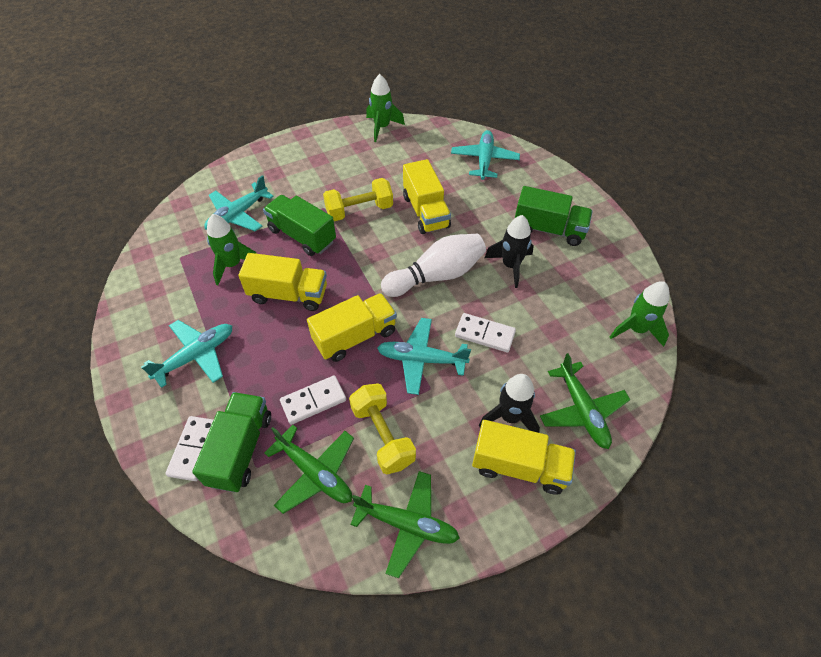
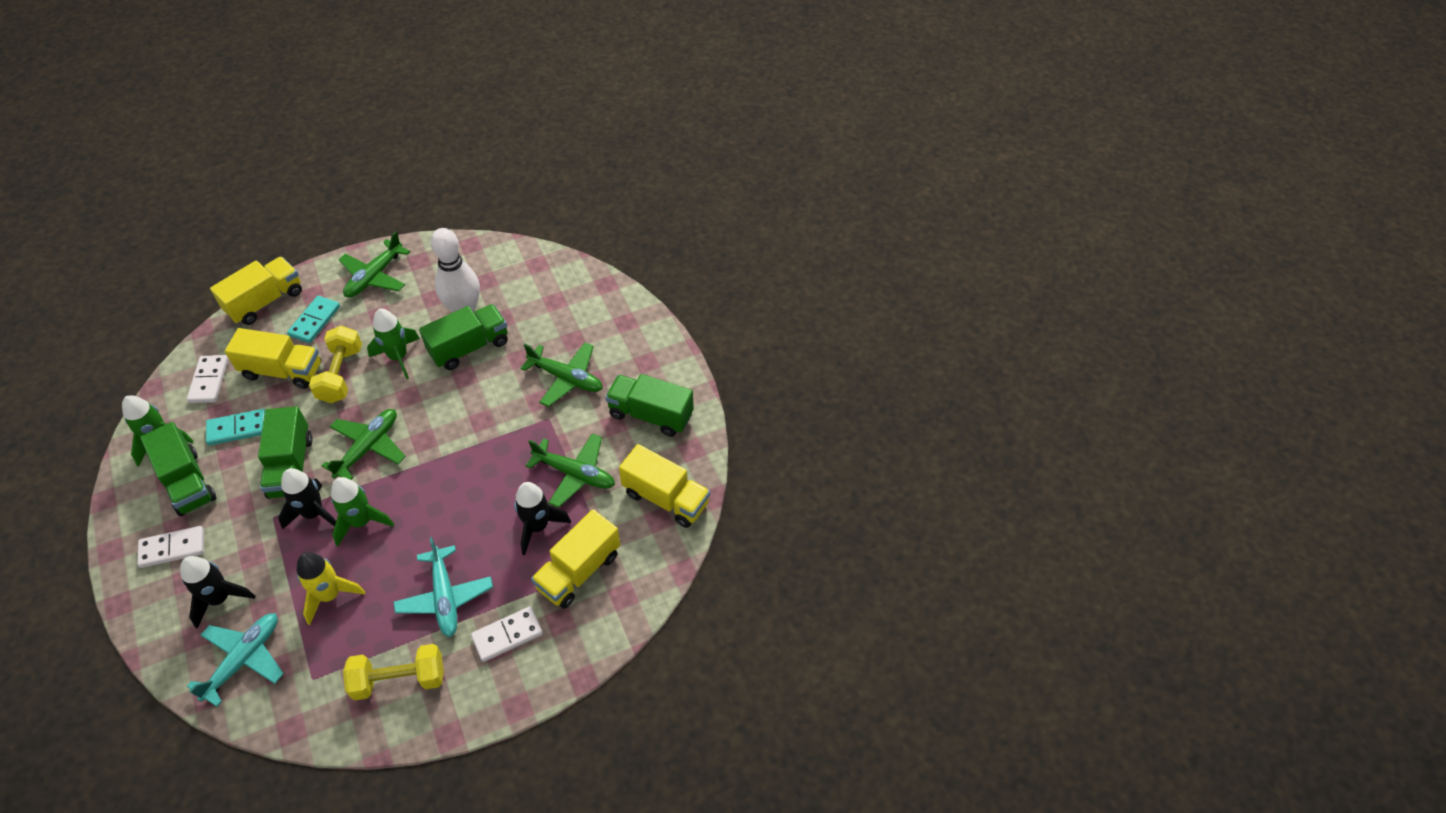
black rocket: 2 -> 3
green plane: 3 -> 4
green truck: 3 -> 4
turquoise domino: 0 -> 2
turquoise plane: 4 -> 2
yellow rocket: 0 -> 1

